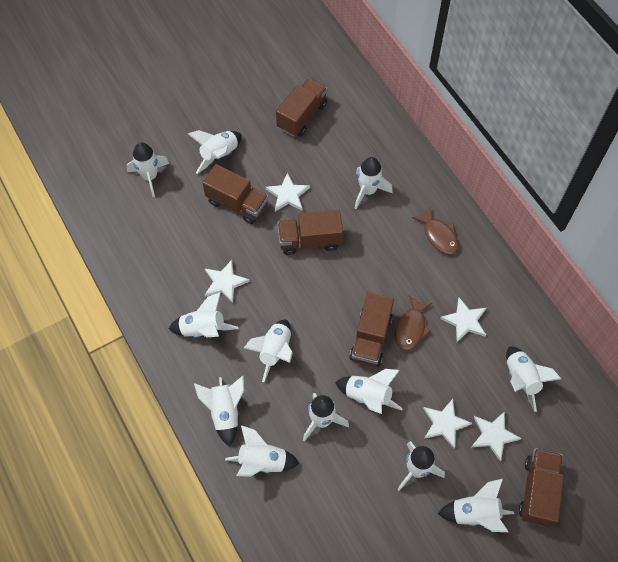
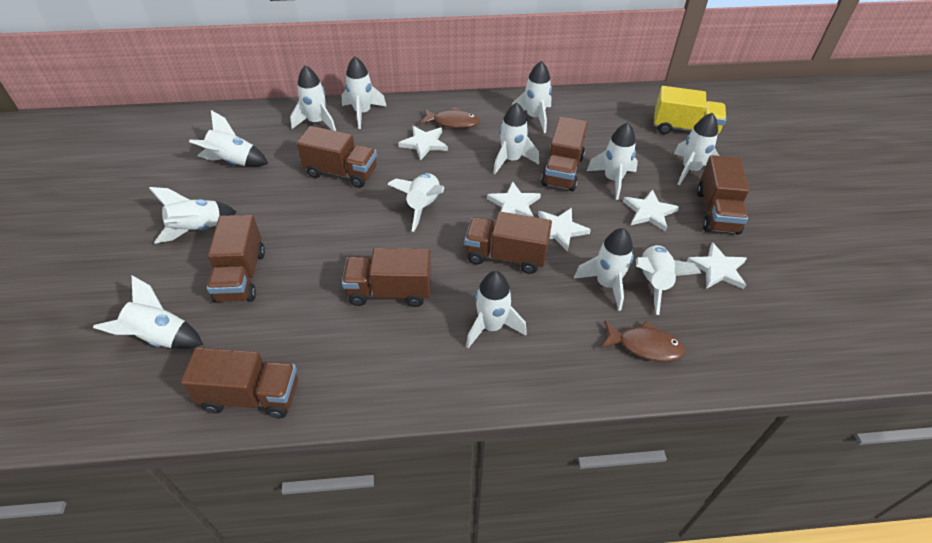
brown truck: 5 -> 7
white rocket: 12 -> 13
yellow truck: 0 -> 1

